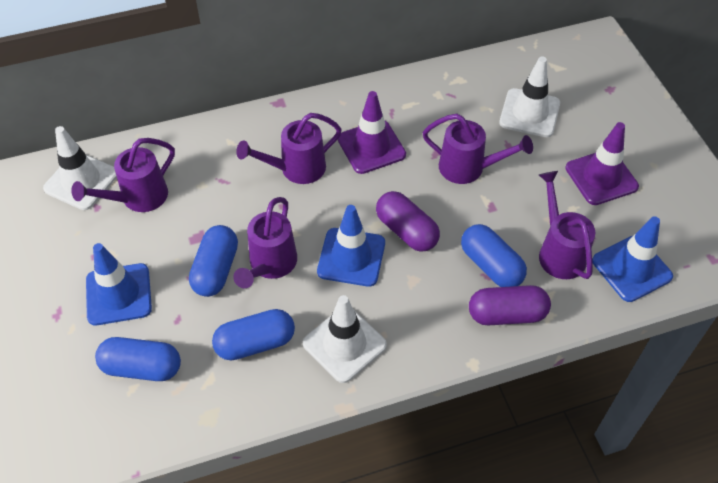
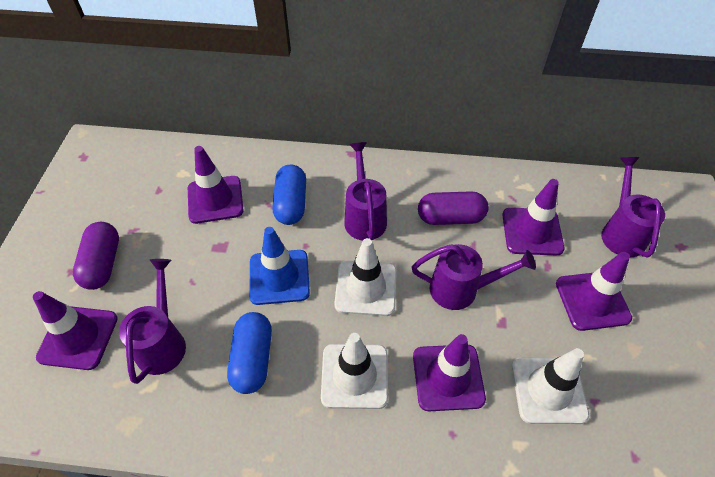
blue capsule: 4 -> 2
blue traffic cone: 3 -> 1
purple traffic cone: 2 -> 5
purple watering can: 5 -> 4

